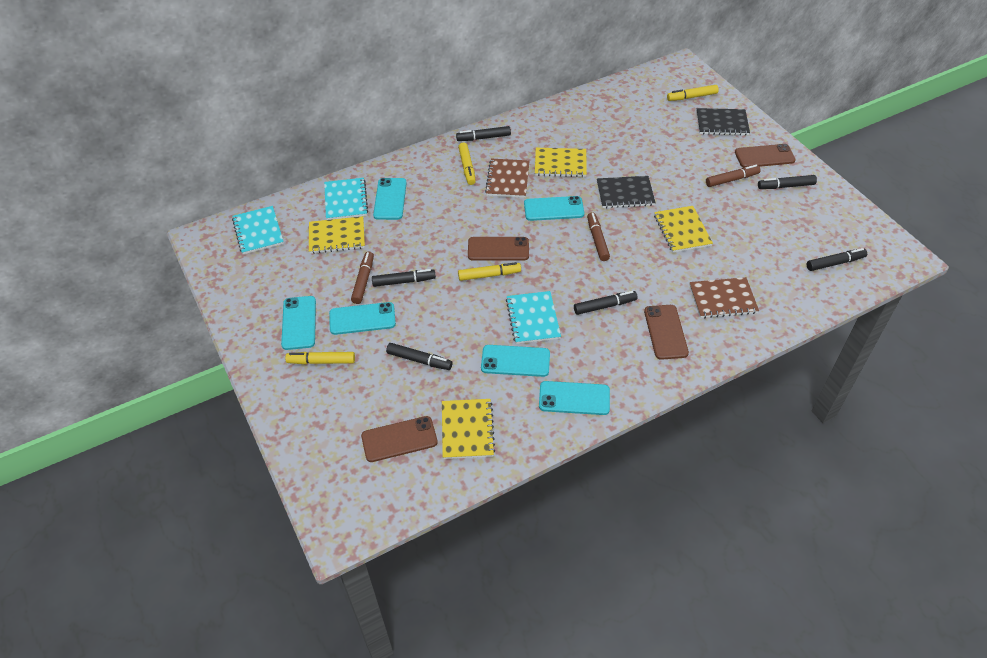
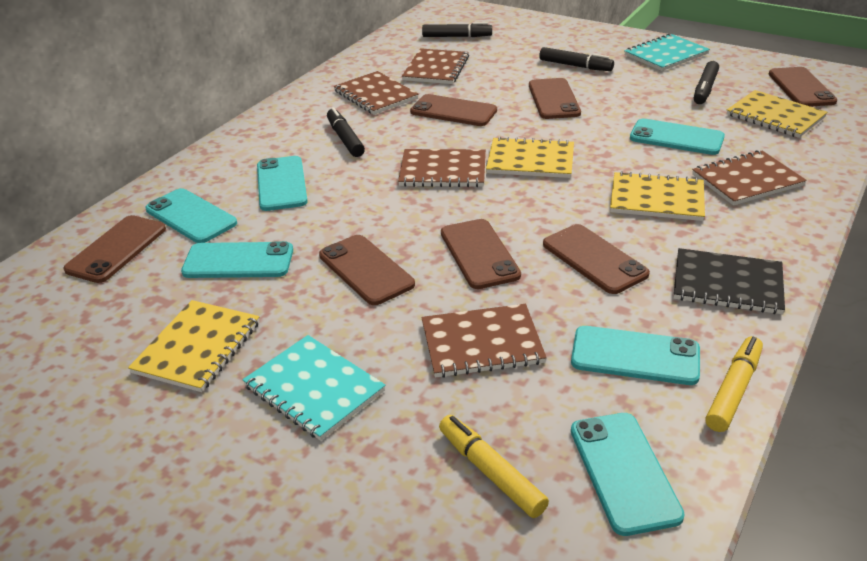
black marker: 6 -> 4
black notebook: 2 -> 1
brown marker: 3 -> 0
brown notebook: 2 -> 5
brown phone: 4 -> 7
turquoise notebook: 3 -> 2
yellow marker: 4 -> 2

